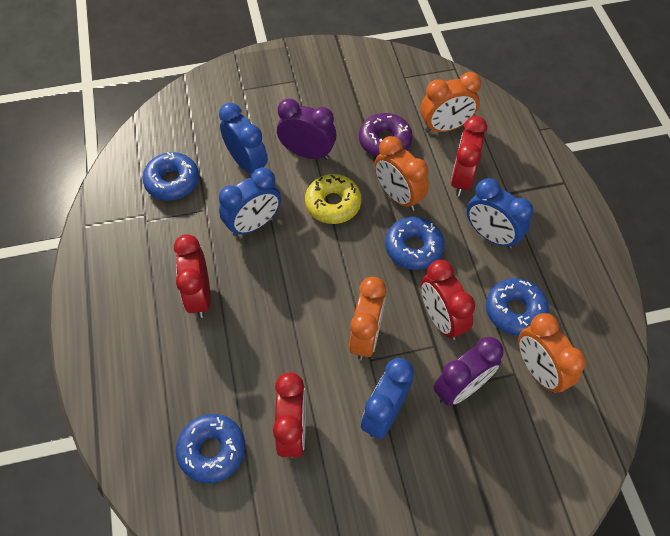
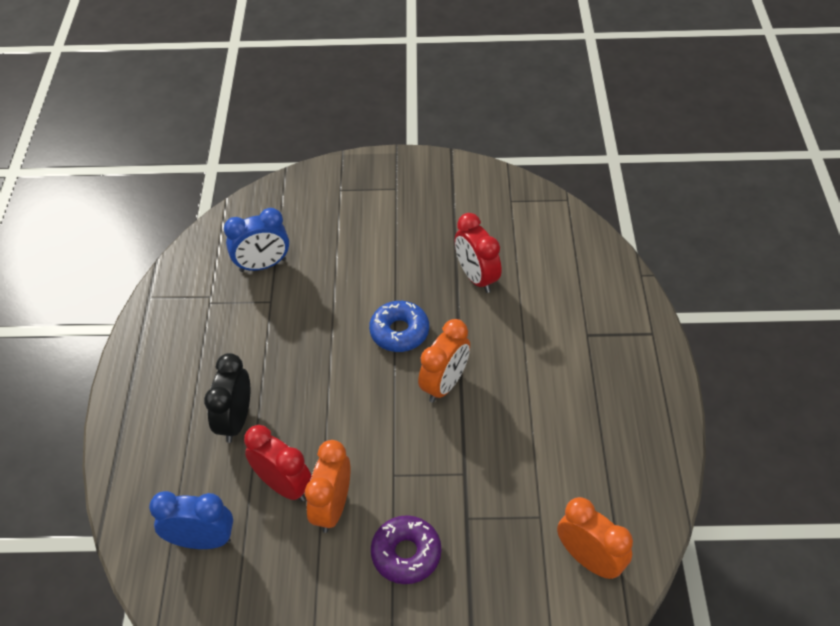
black clock: 0 -> 1
blue clock: 4 -> 2
blue donut: 4 -> 1
orange clock: 4 -> 3
purple clock: 2 -> 0
red clock: 4 -> 2
yellow donut: 1 -> 0

